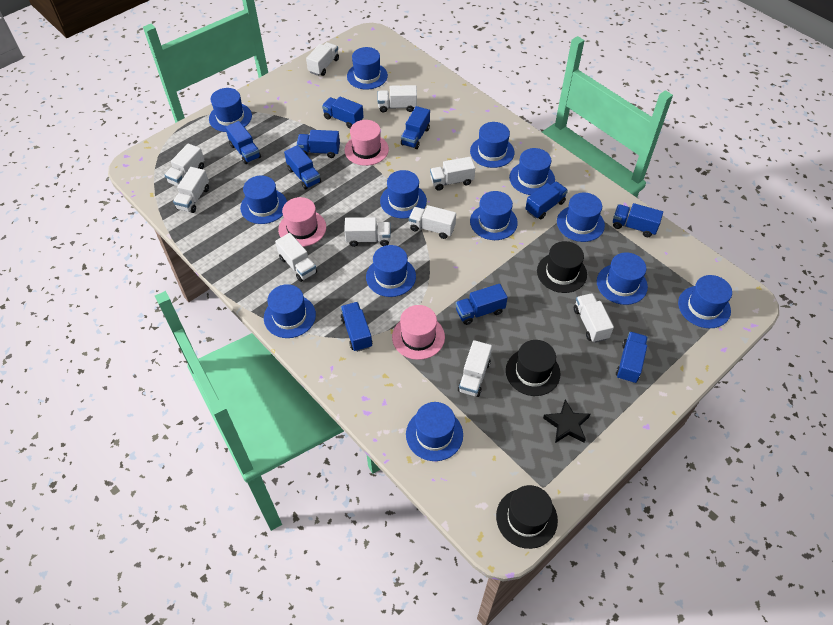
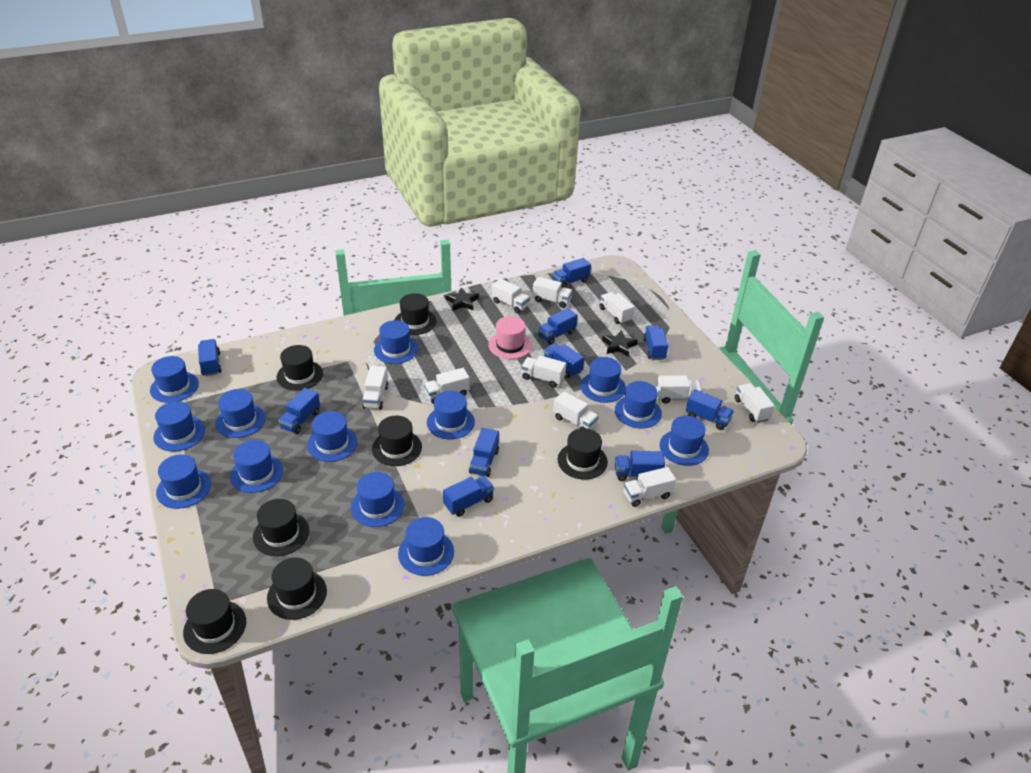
black hat: 3 -> 7
black star: 1 -> 2
pink hat: 3 -> 1

